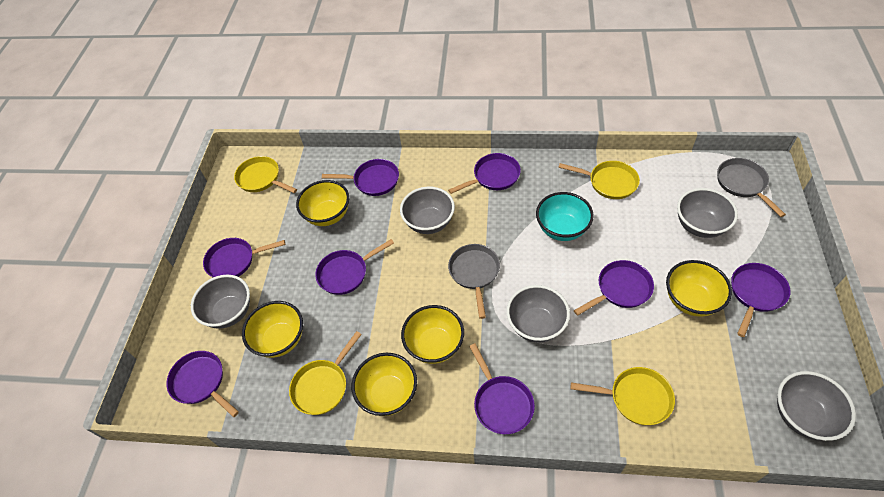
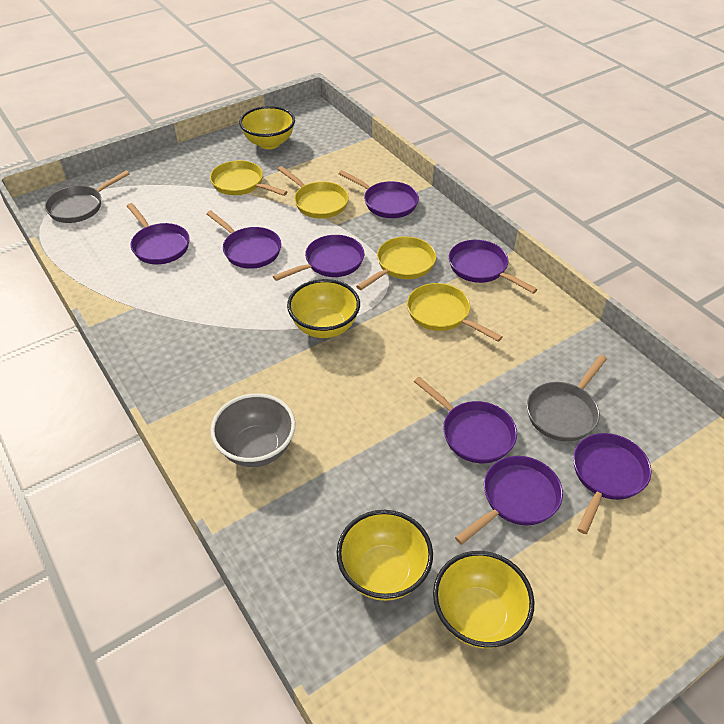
grey bowl: 5 -> 1
turquoise bowl: 1 -> 0
yellow bowl: 5 -> 4

